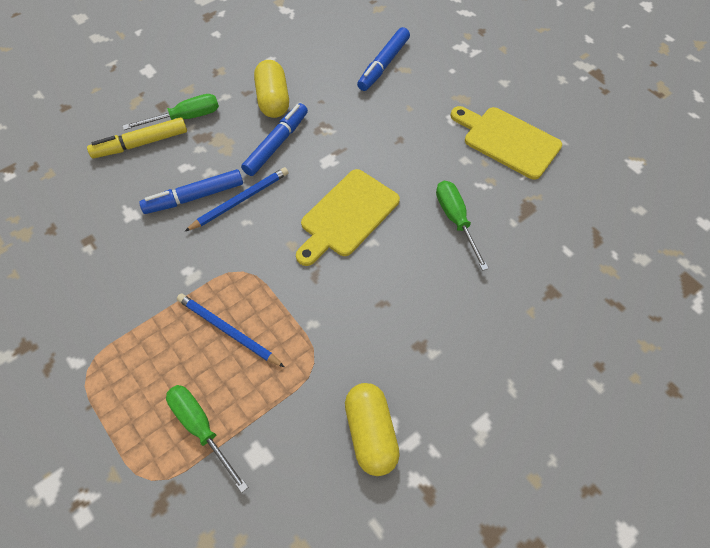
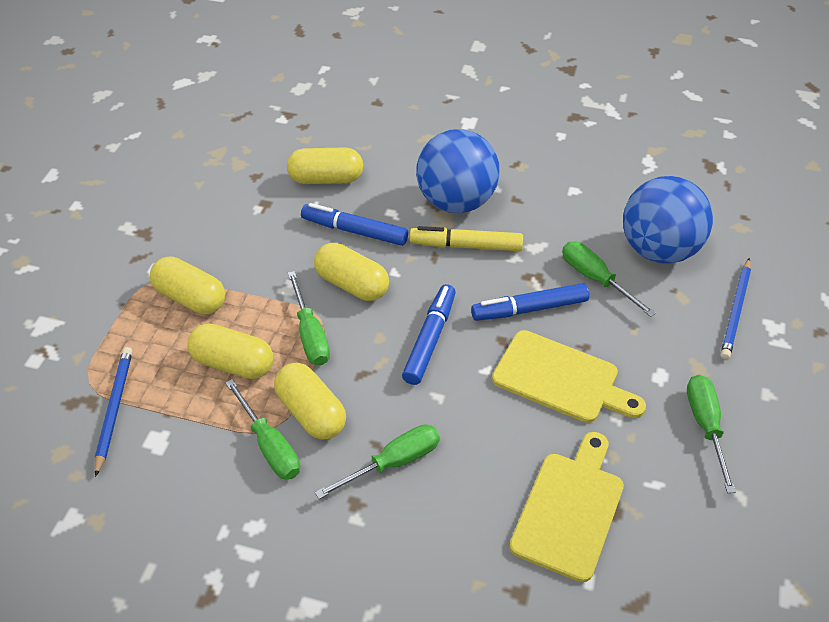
blue ball: 0 -> 2
green screwdriver: 3 -> 5
yellow capsule: 2 -> 5

